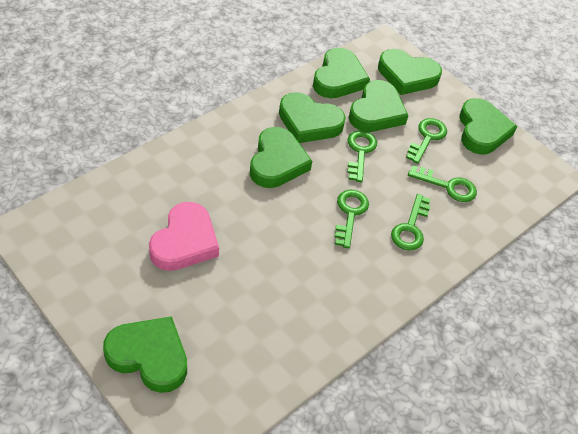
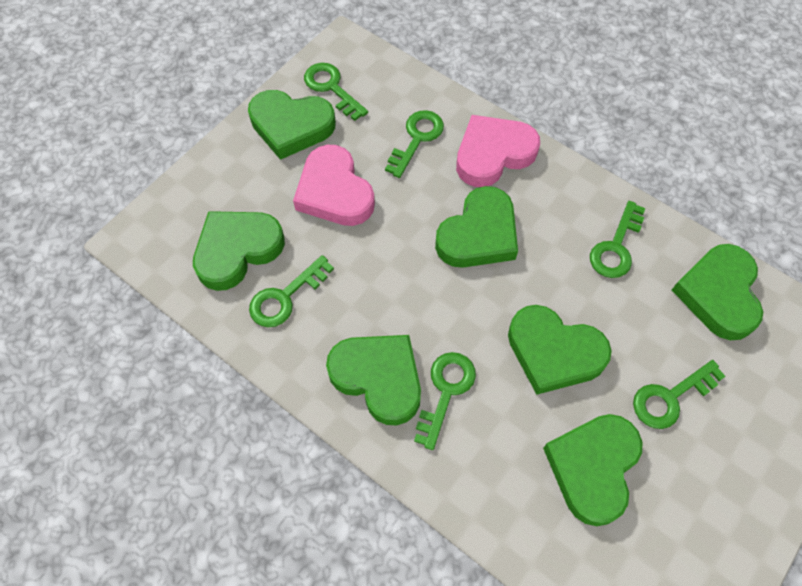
green key: 5 -> 6
pink heart: 1 -> 2

